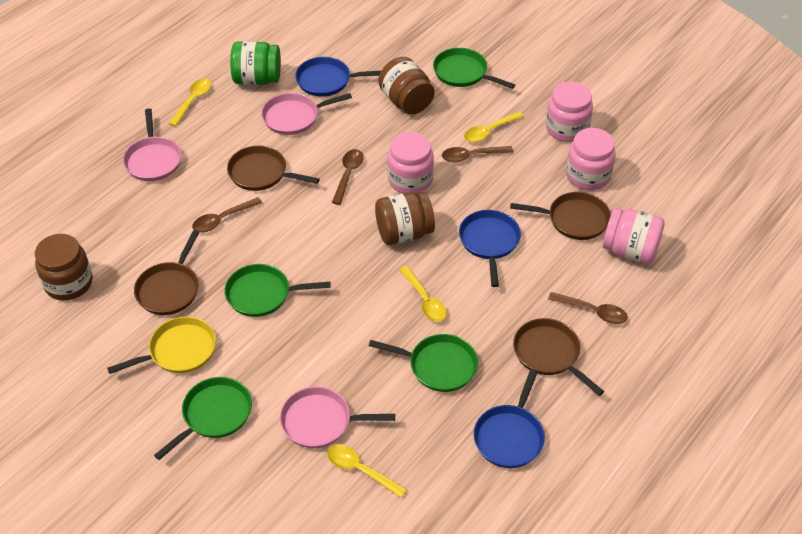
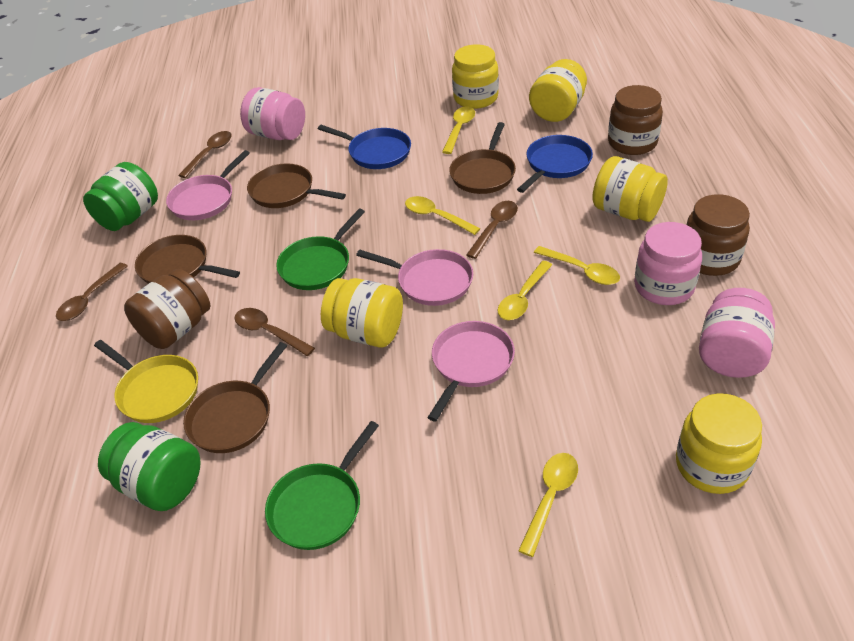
blue pan: 3 -> 2
green jar: 1 -> 2
green pan: 4 -> 2
pink jar: 4 -> 3
yellow jar: 0 -> 5
yellow spoon: 4 -> 5

